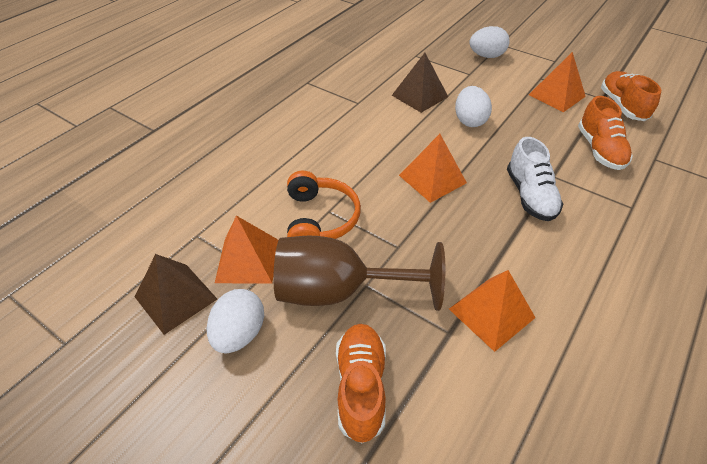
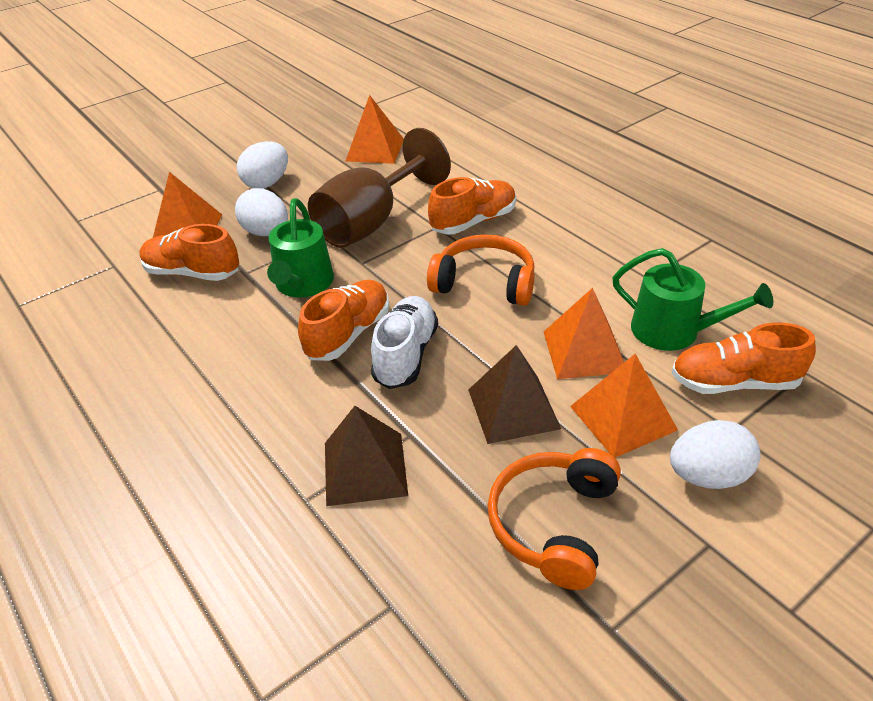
green watering can: 0 -> 2
orange headphones: 1 -> 2
orange shoe: 3 -> 4

